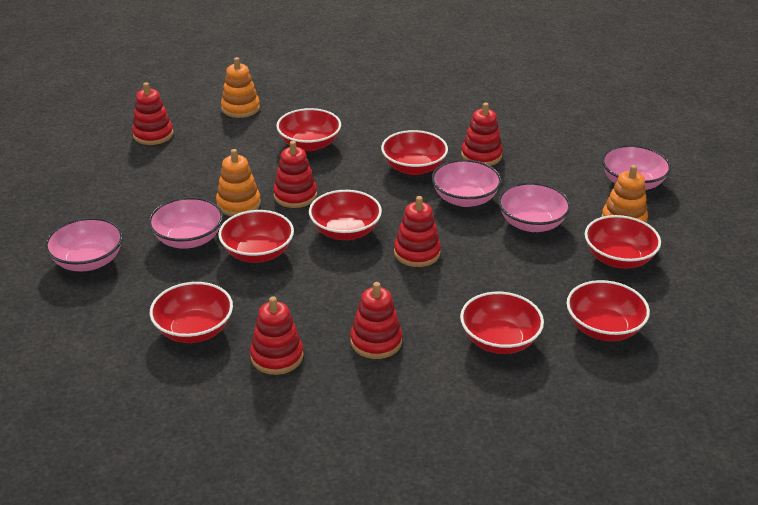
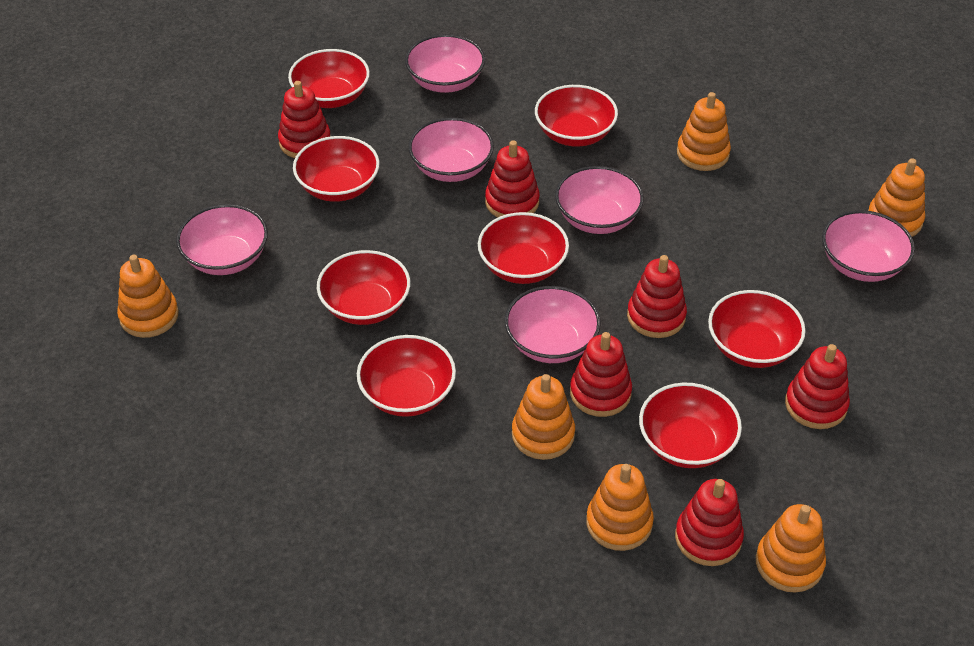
orange stacking toy: 3 -> 6
pink bowl: 5 -> 6

